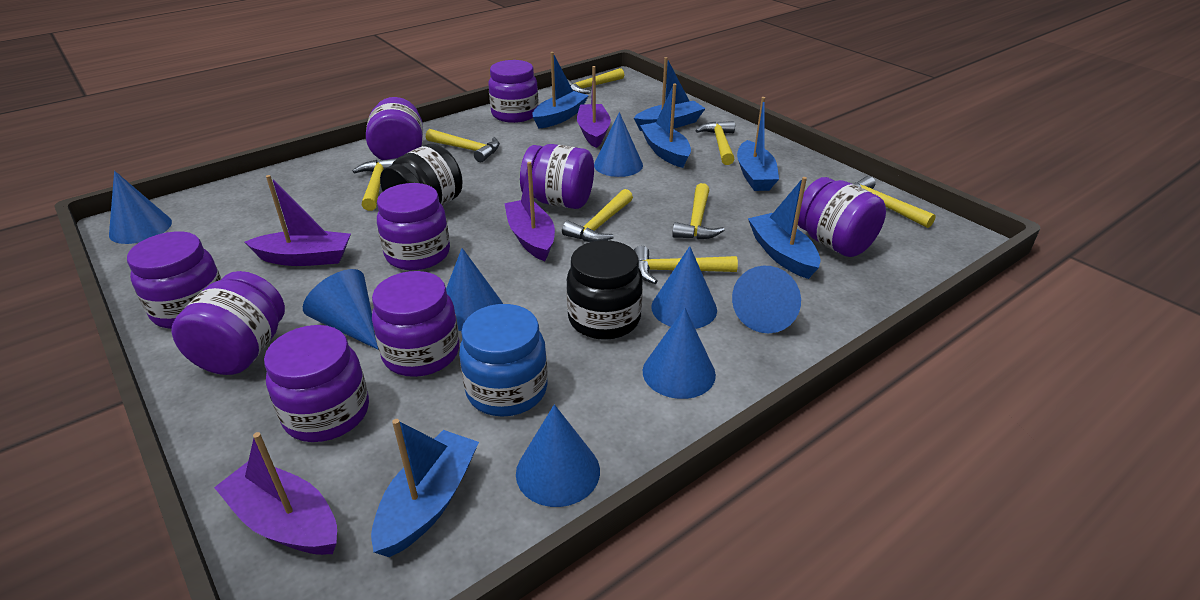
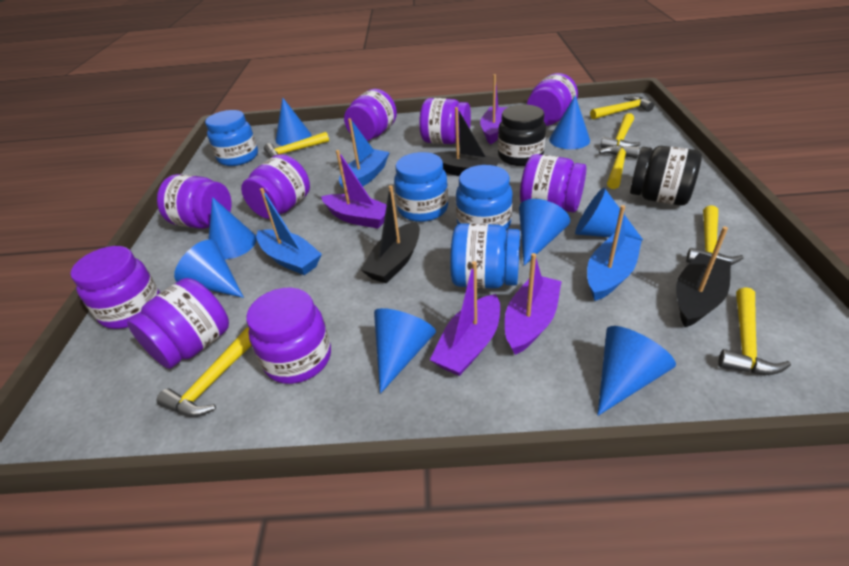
black boat: 0 -> 3
blue boat: 6 -> 3
blue jar: 1 -> 4
yellow hammer: 8 -> 7

